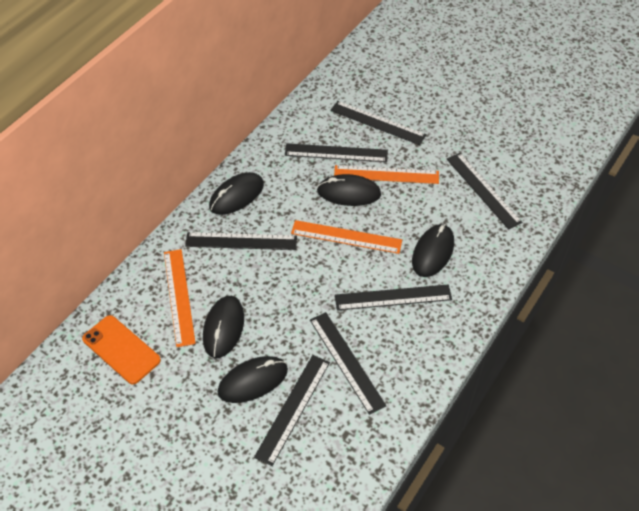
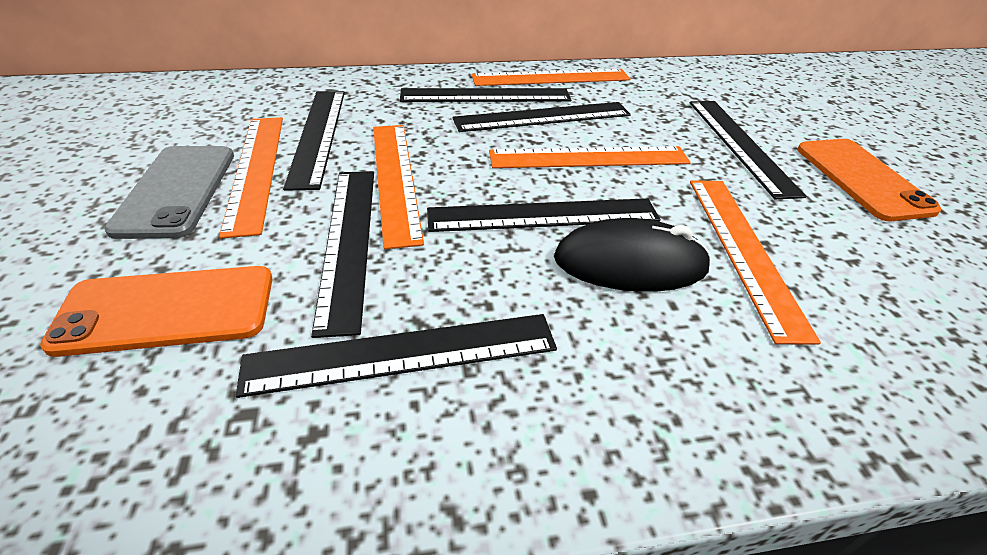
black mouse: 5 -> 1
grey phone: 0 -> 1
orange phone: 1 -> 2
orange ruler: 3 -> 5

